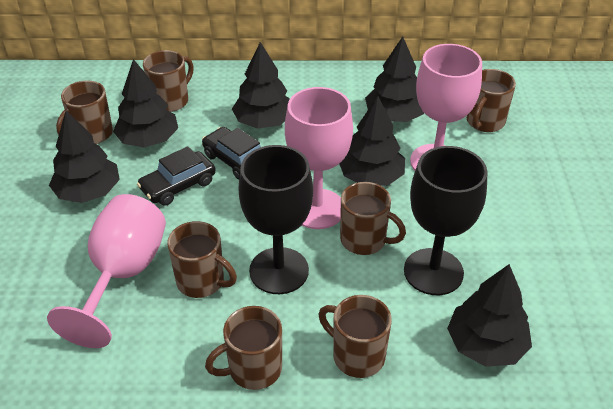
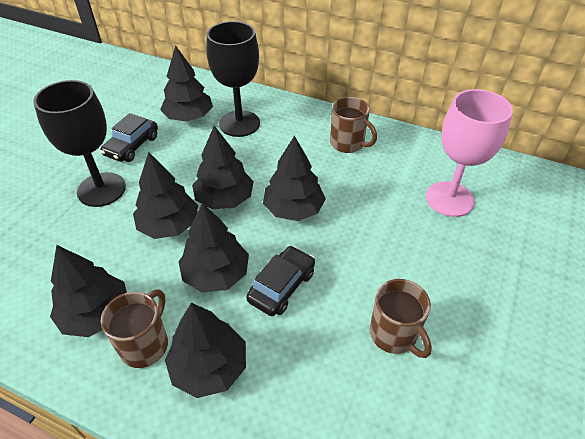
black tree: 6 -> 7
brown mug: 7 -> 3
pink goblet: 3 -> 1

